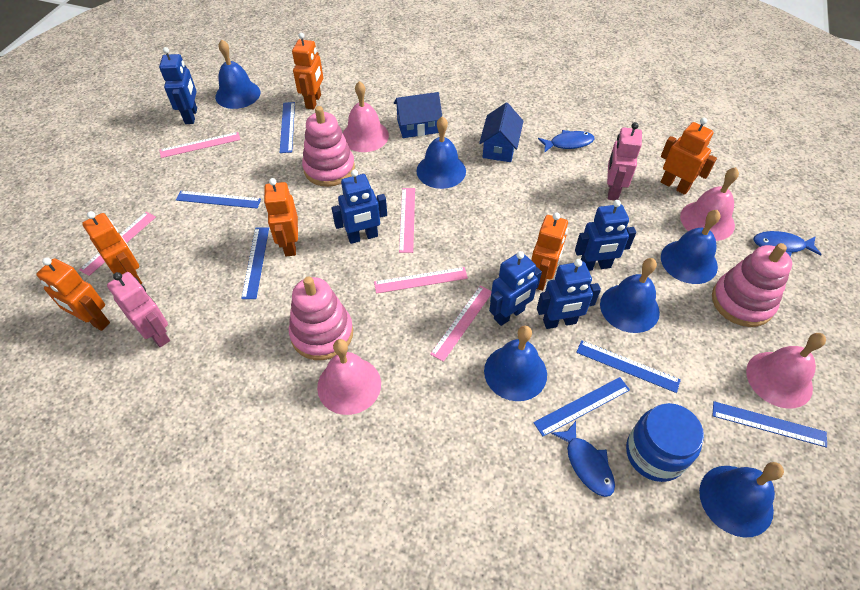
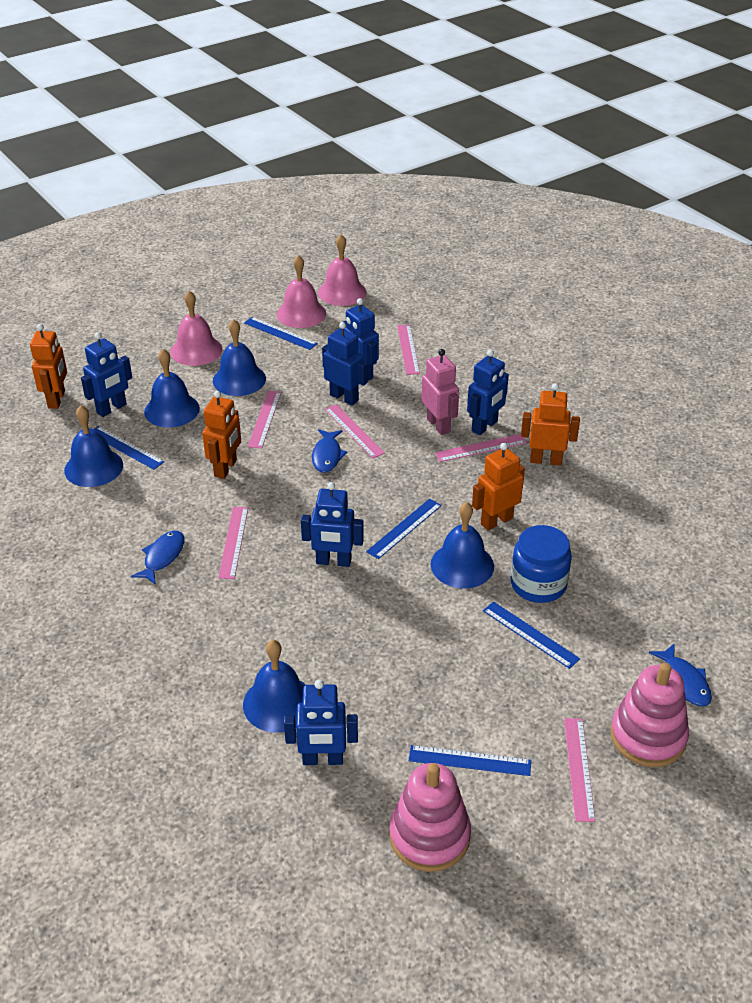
blue bell: 6 -> 5
blue house: 2 -> 0
blue robot: 5 -> 6
blue ruler: 6 -> 5
orange robot: 6 -> 4
pink bell: 4 -> 3
pink robot: 2 -> 1
pink ruler: 5 -> 6
pink stacking toy: 3 -> 2

